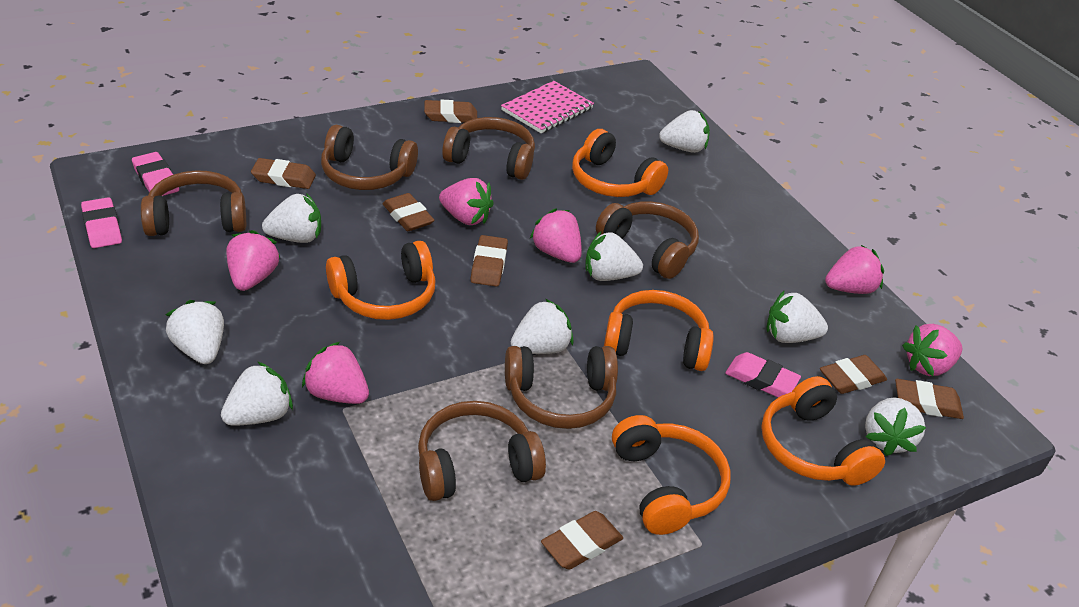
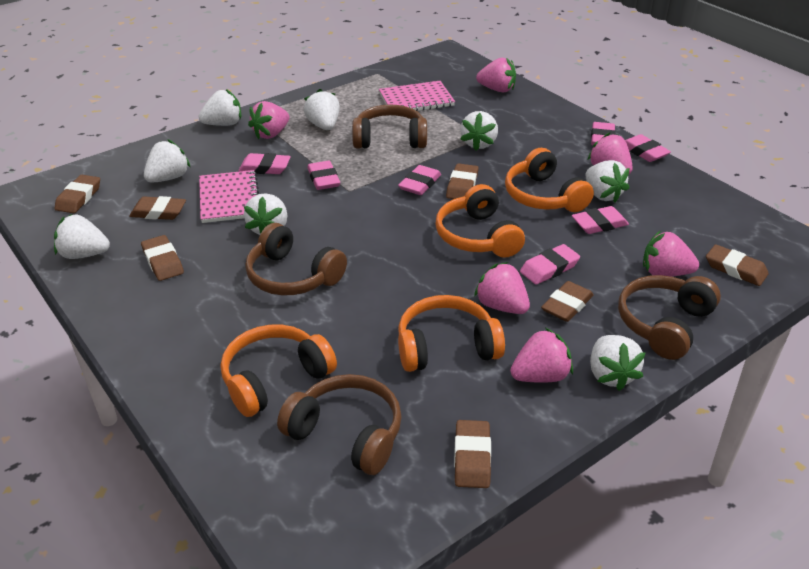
brown headphones: 6 -> 4
orange headphones: 5 -> 4
pink eraser: 3 -> 7
pink notebook: 1 -> 2

